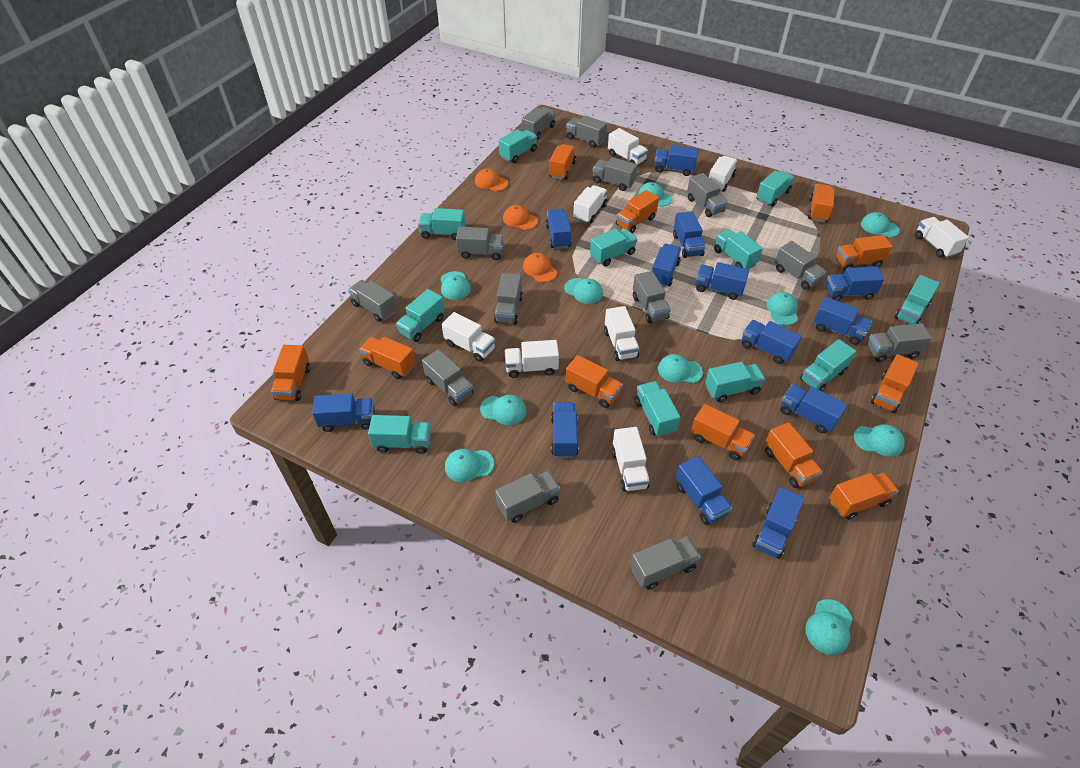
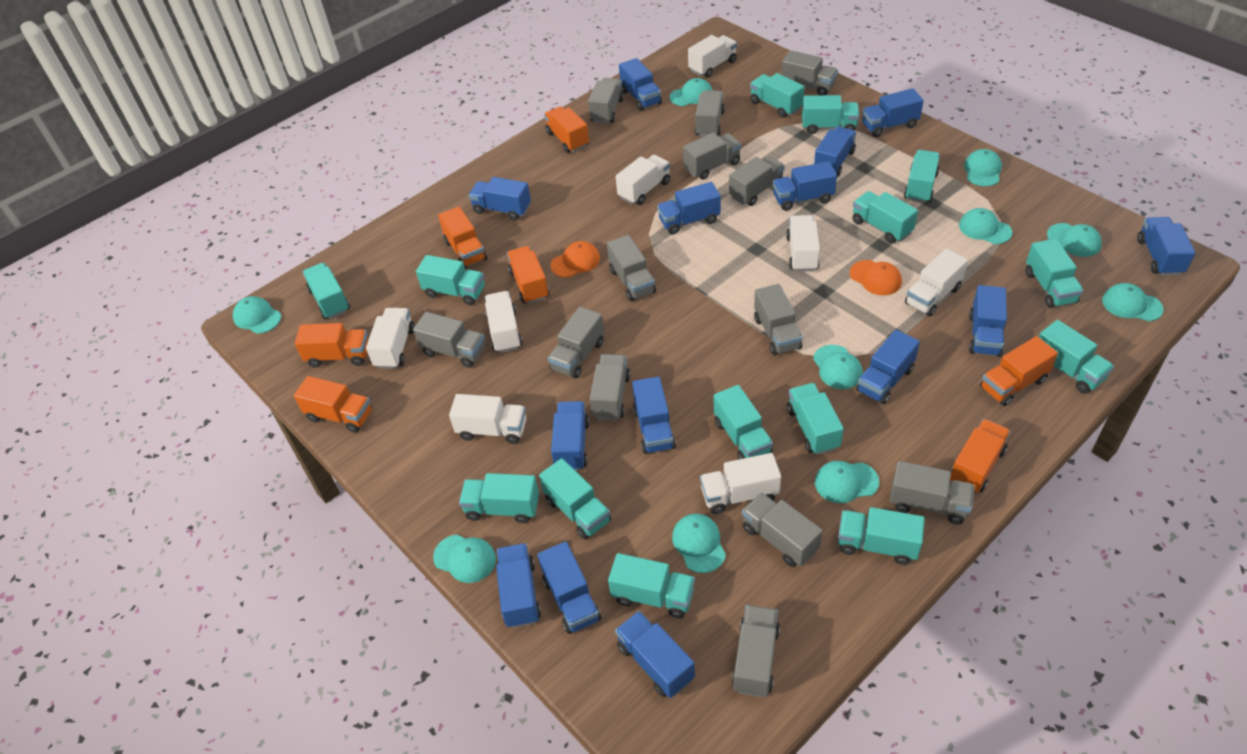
blue truck: 13 -> 14
orange cap: 3 -> 2
orange truck: 11 -> 7
turquoise truck: 11 -> 14

